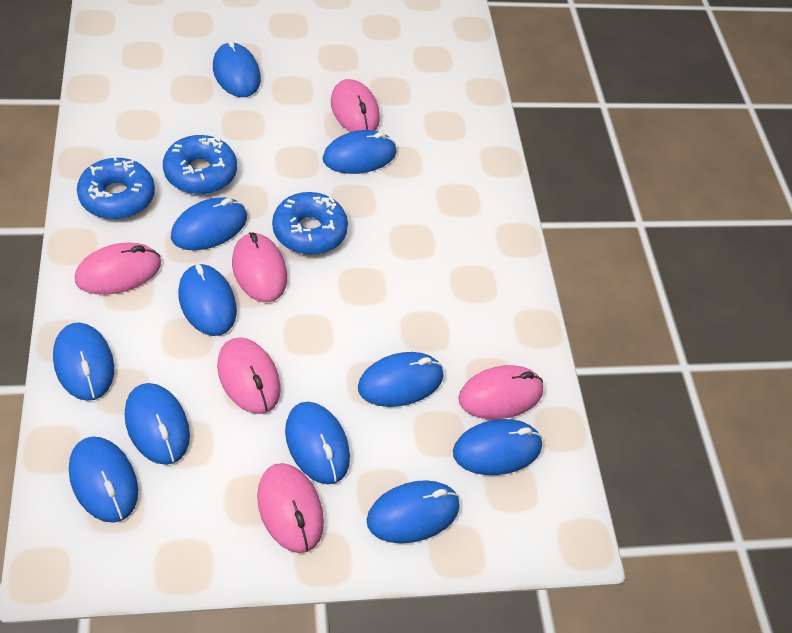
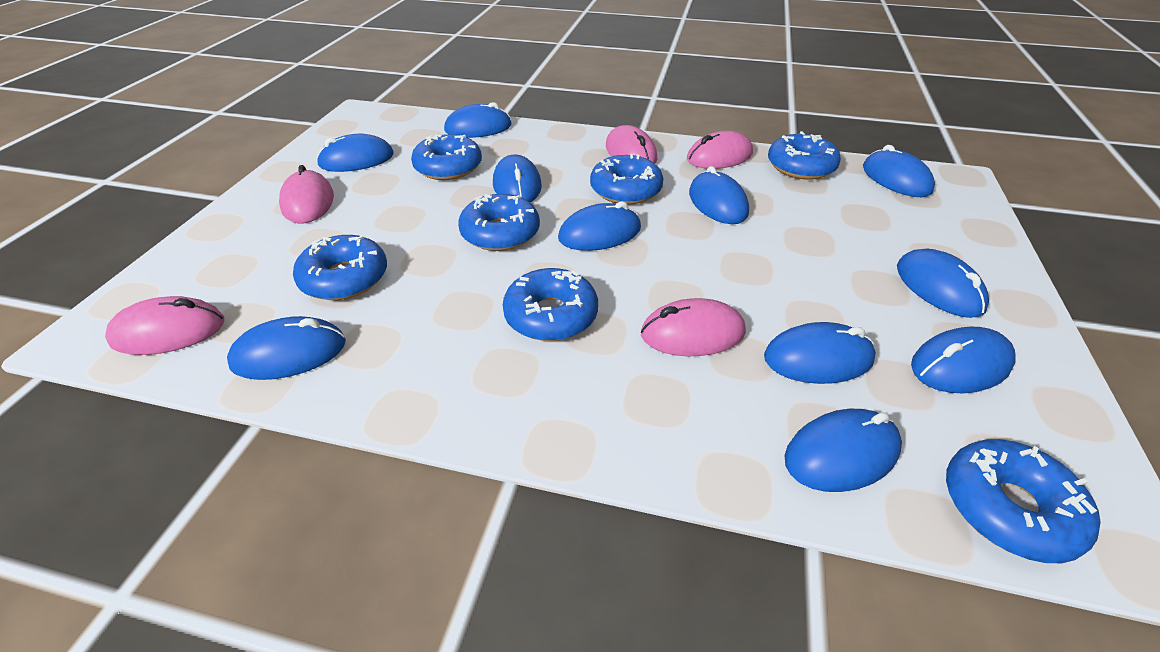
blue donut: 3 -> 7
pink mouse: 6 -> 5

